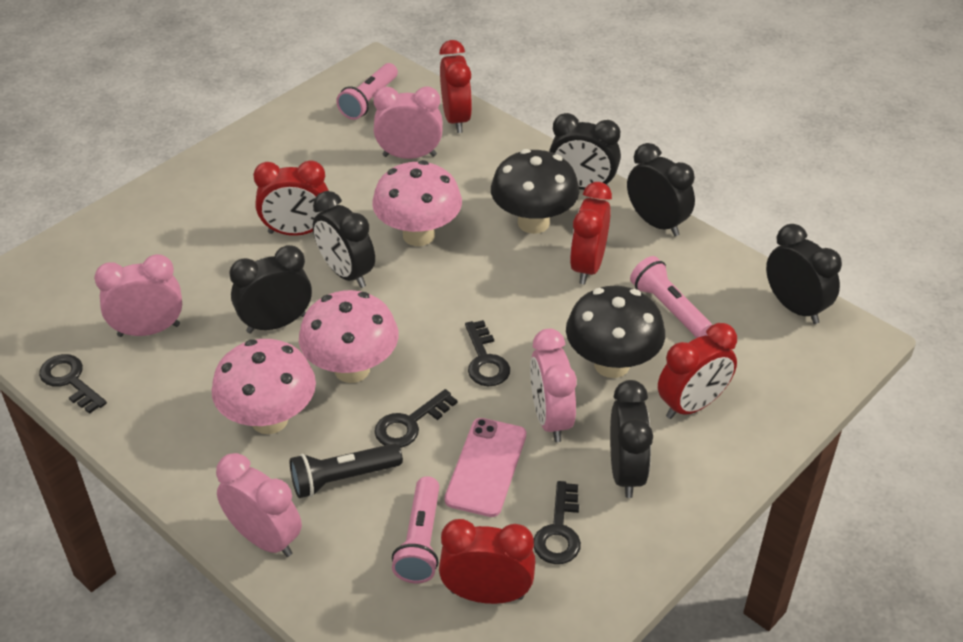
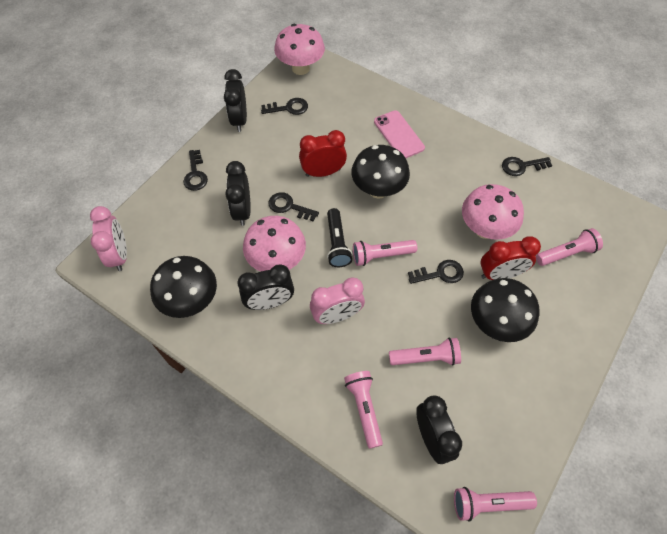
black clock: 6 -> 4
black key: 4 -> 5
black mushroom: 2 -> 3
pink clock: 4 -> 2
pink flashlight: 3 -> 5
red clock: 5 -> 2

